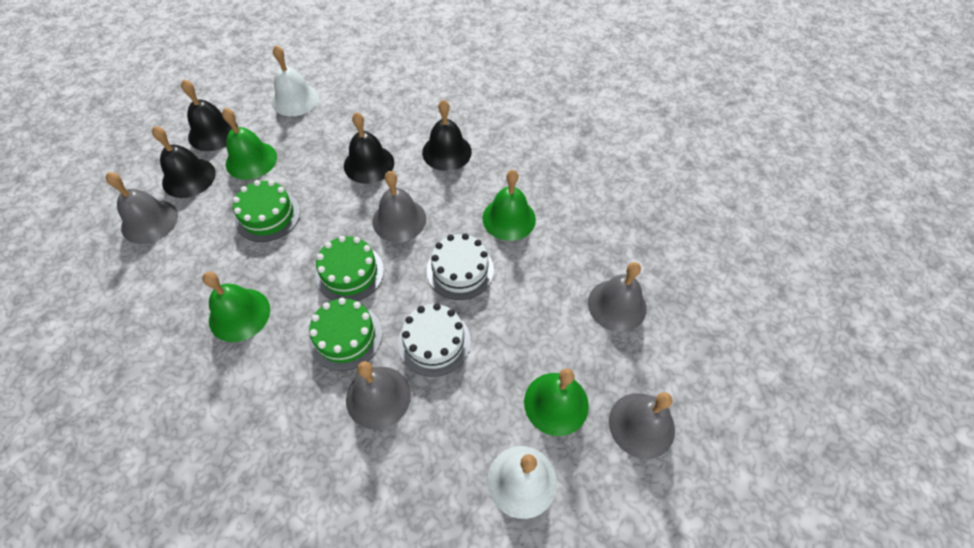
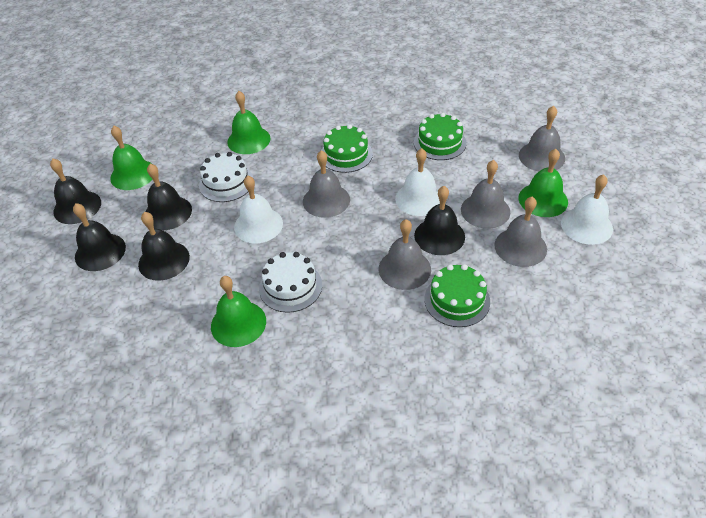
black bell: 4 -> 5
white bell: 2 -> 3

